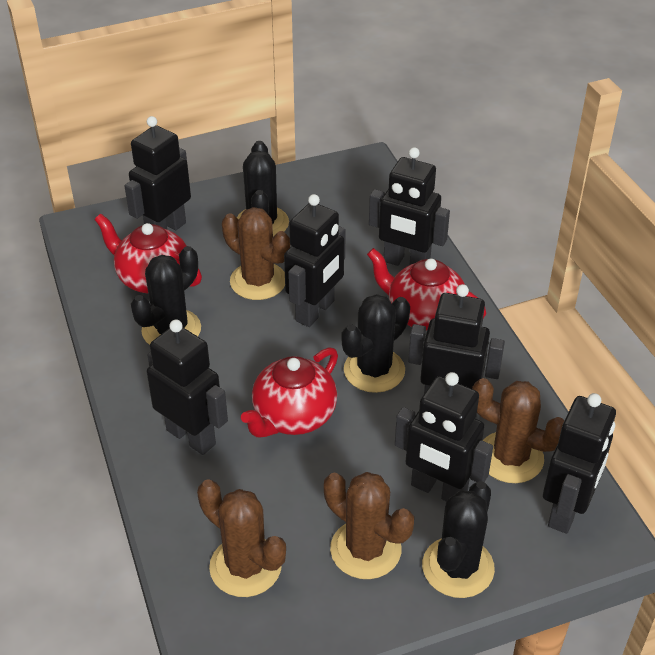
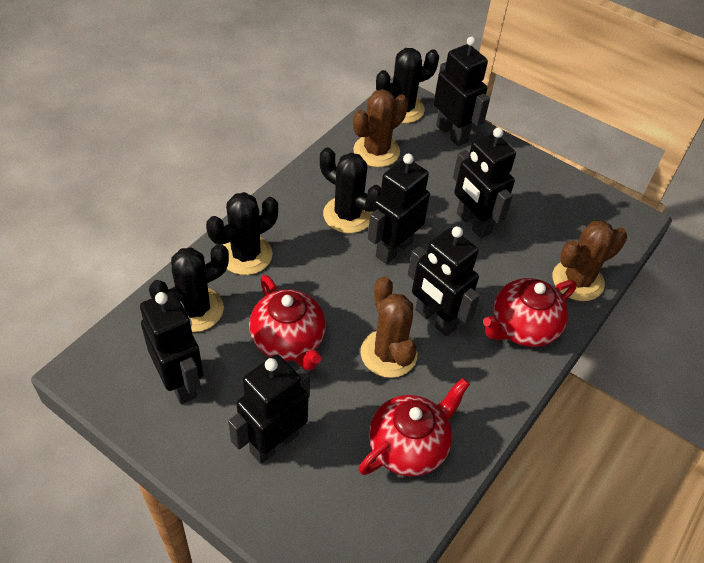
black robot: 7 -> 6
brown cactus: 4 -> 3

